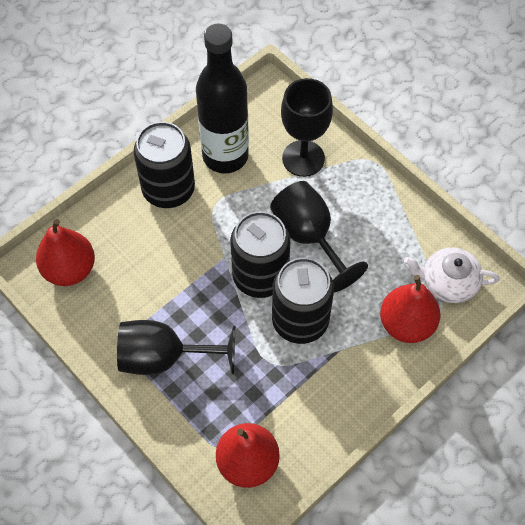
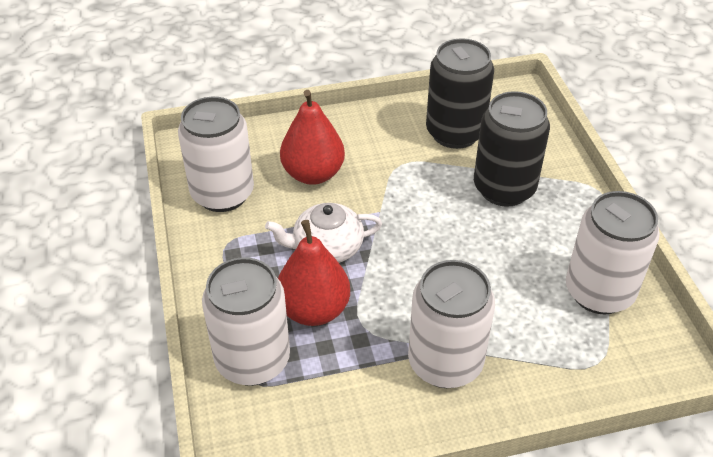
black bottle: 1 -> 0
black can: 3 -> 2
black goblet: 3 -> 0
red pear: 3 -> 2
white can: 0 -> 4

